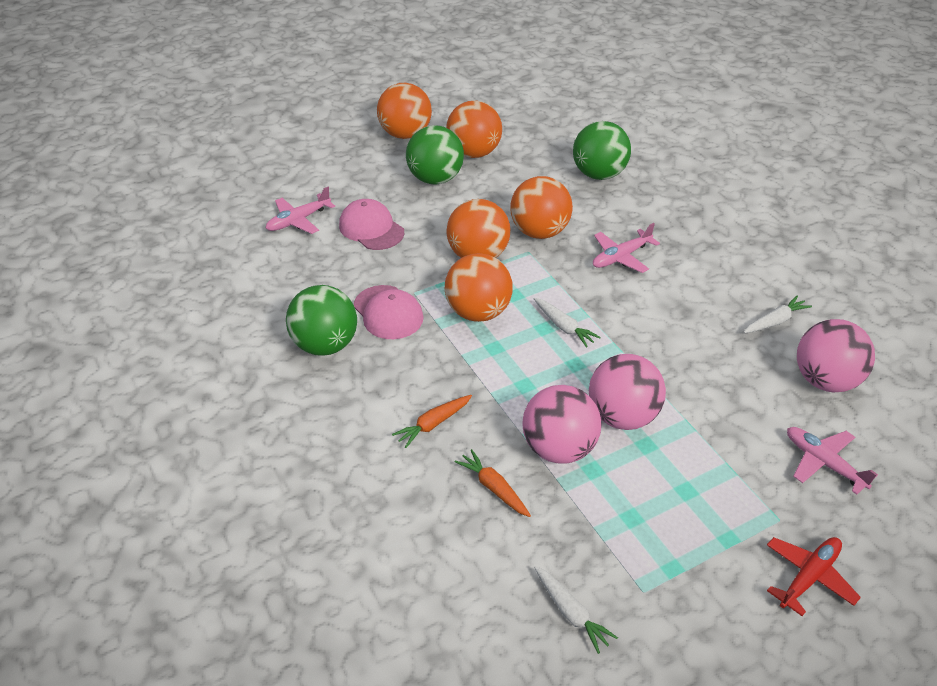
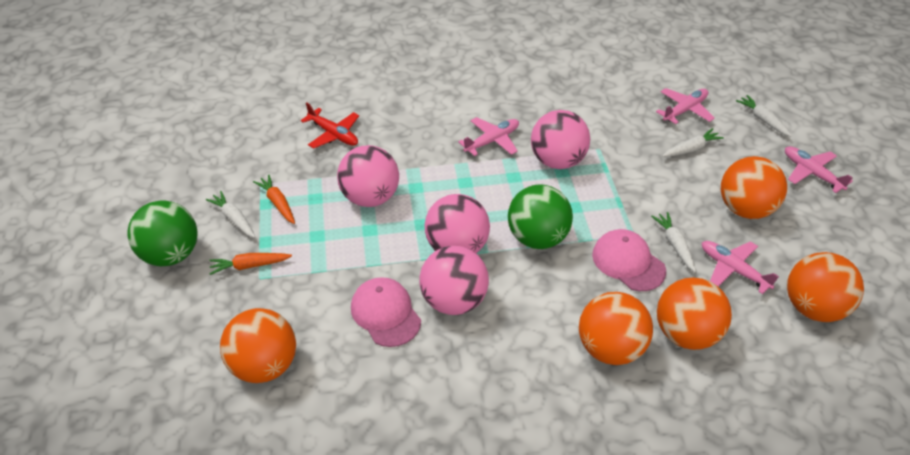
green ball: 3 -> 2
pink ball: 3 -> 4
pink plane: 3 -> 4
white carrot: 3 -> 4

